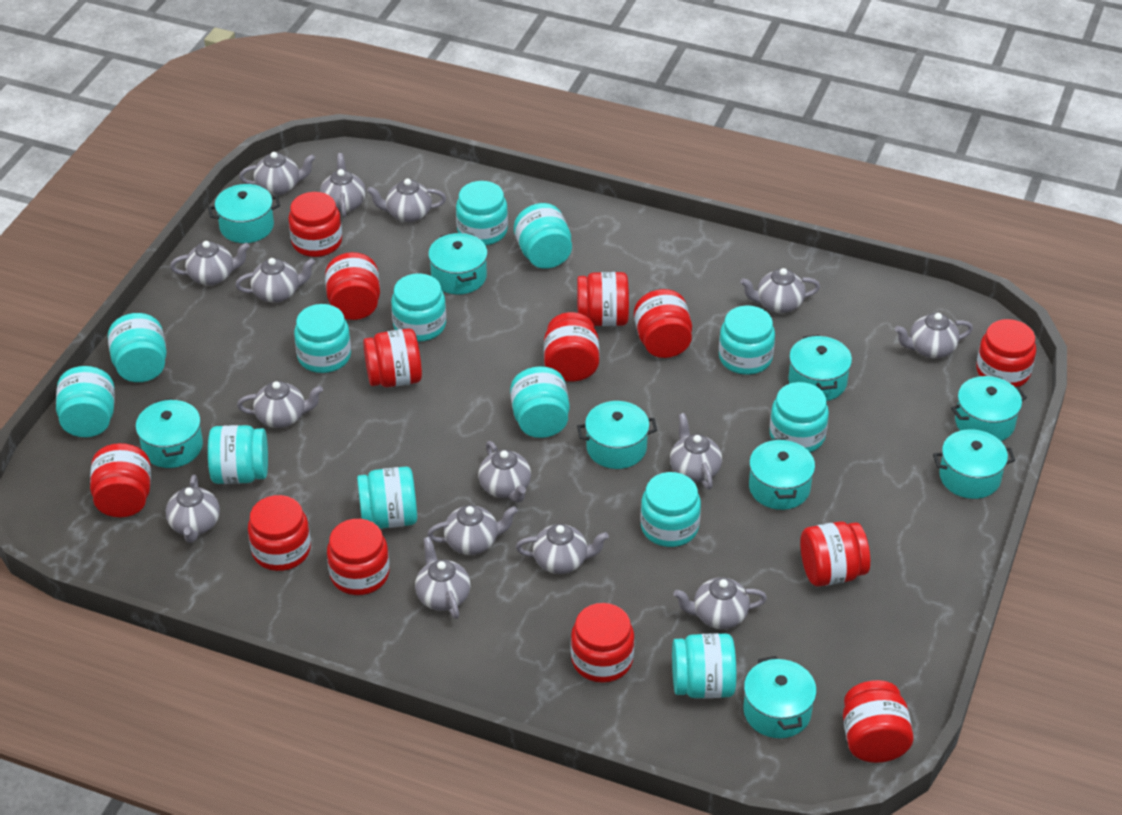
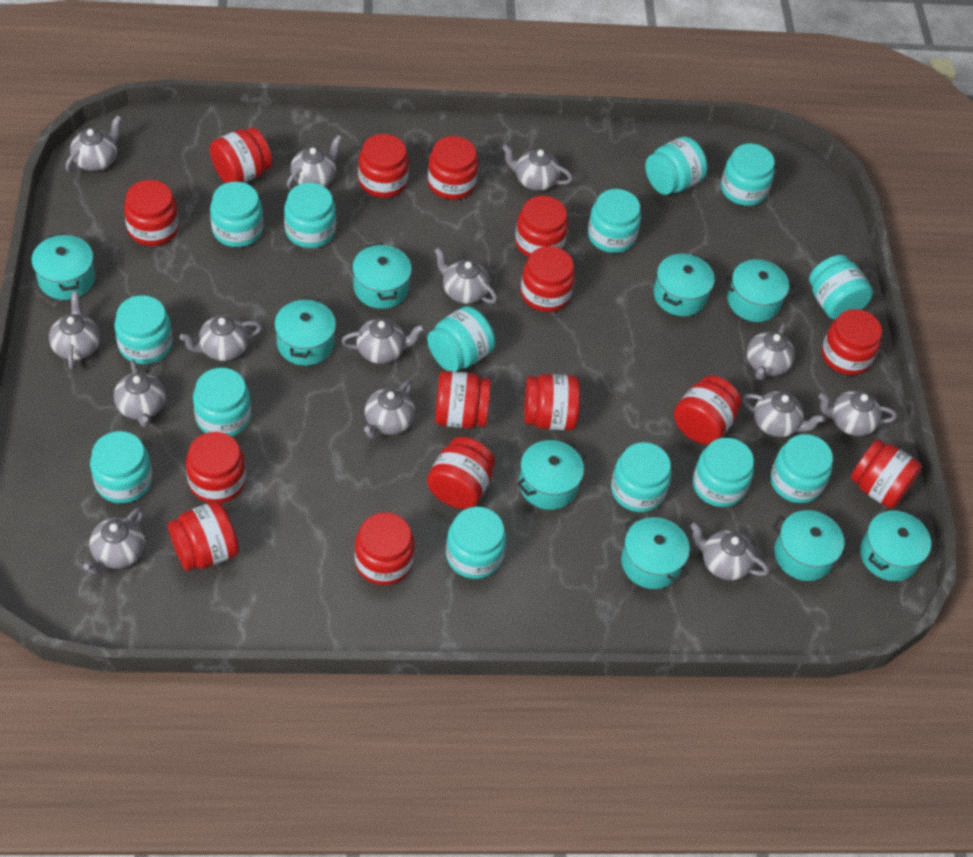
grey teapot: 15 -> 14
red jar: 13 -> 15
turquoise jar: 13 -> 14

